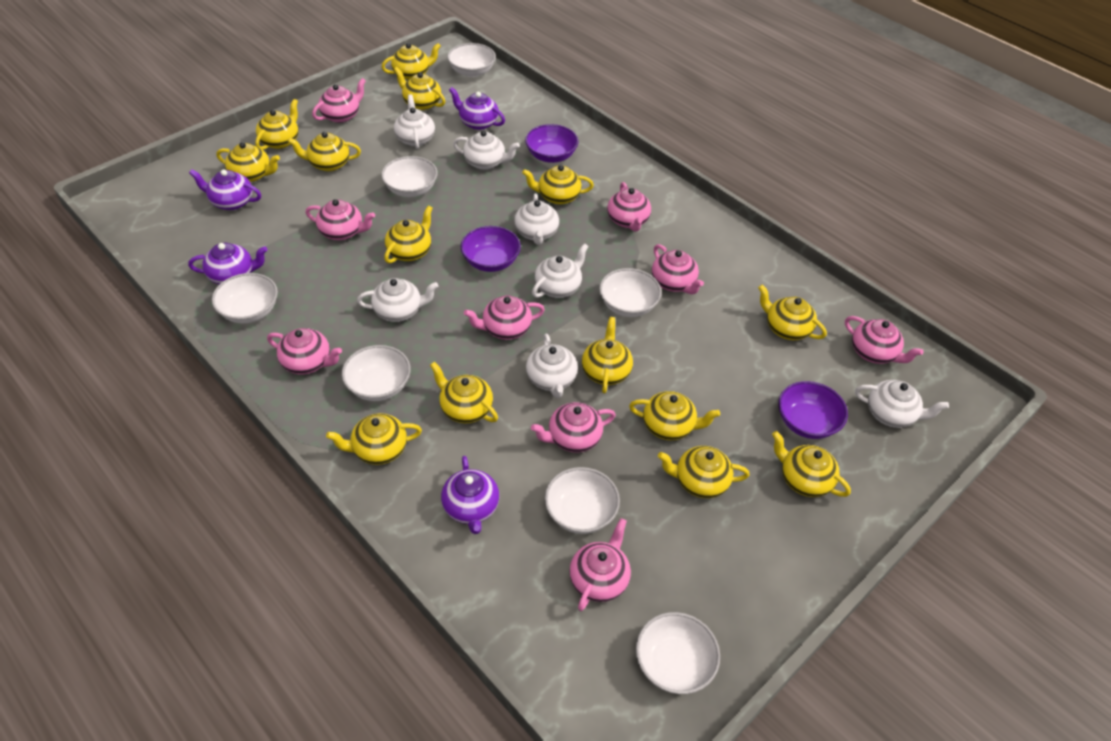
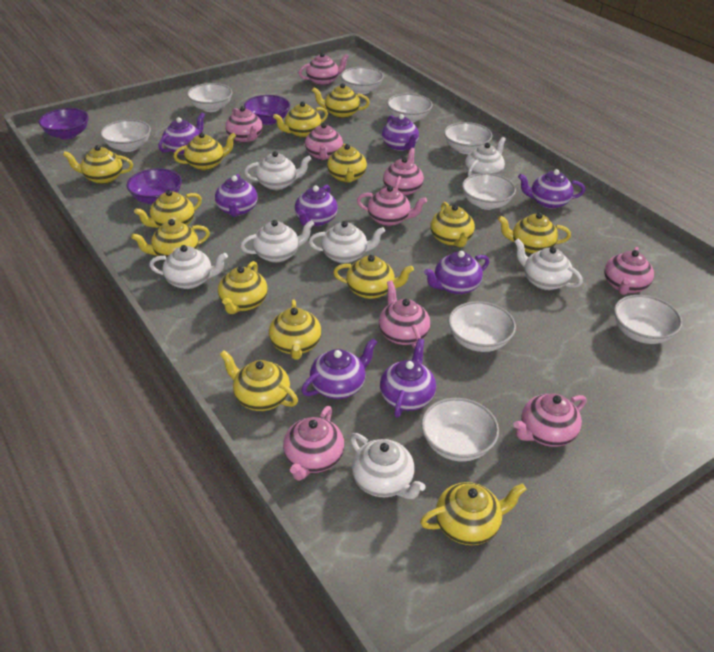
purple teapot: 4 -> 8
white bowl: 7 -> 9

